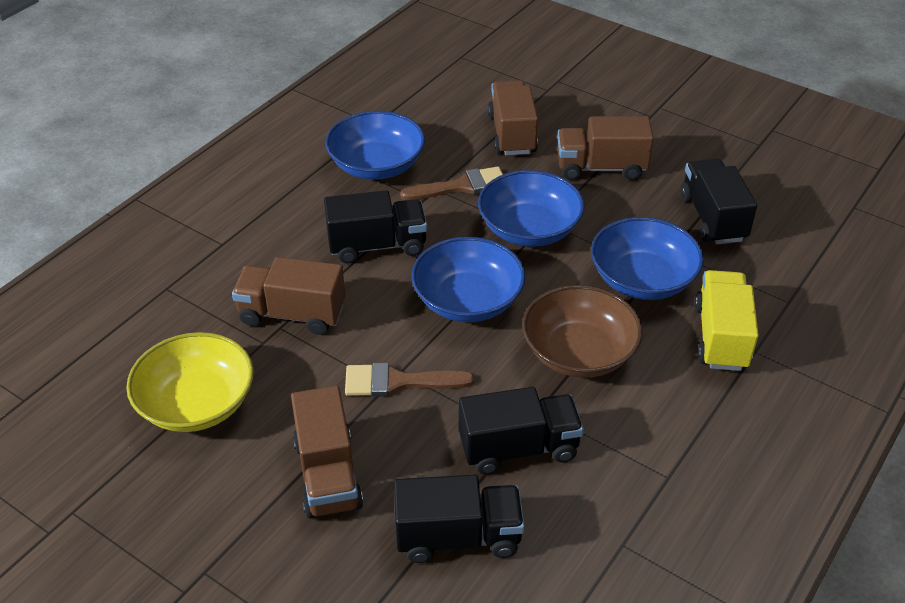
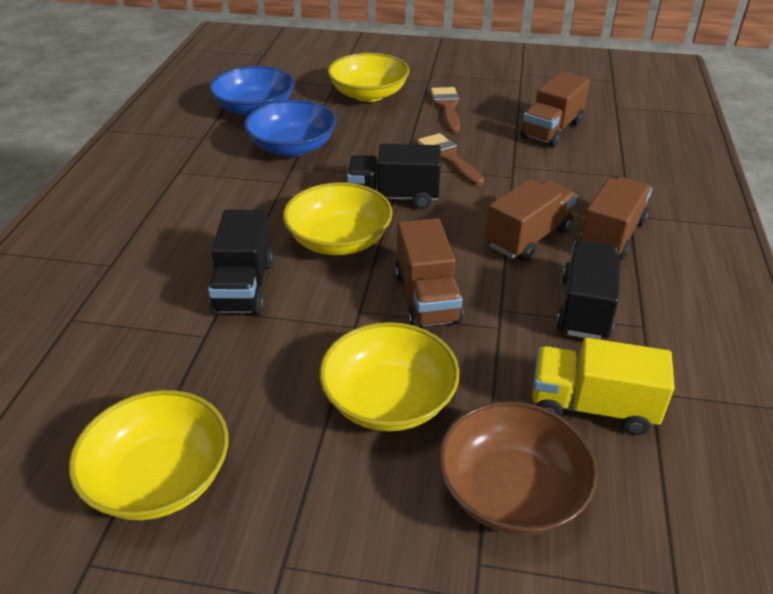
black truck: 4 -> 3
blue bowl: 4 -> 2
yellow bowl: 1 -> 4

